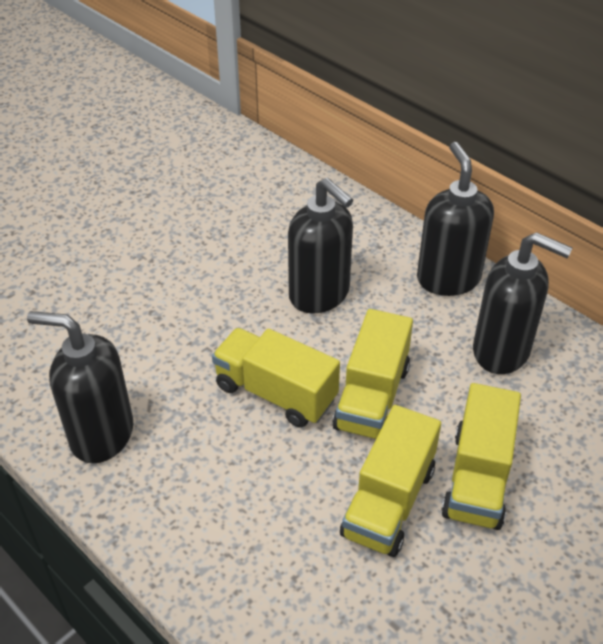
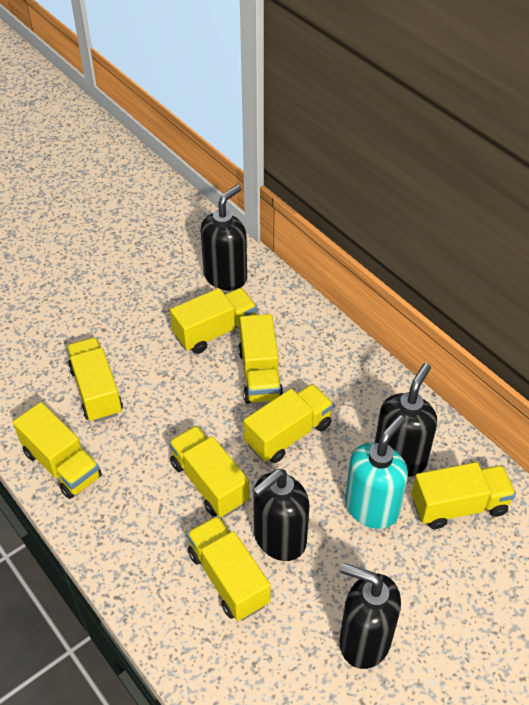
turquoise soap dispenser: 0 -> 1
yellow truck: 4 -> 8

